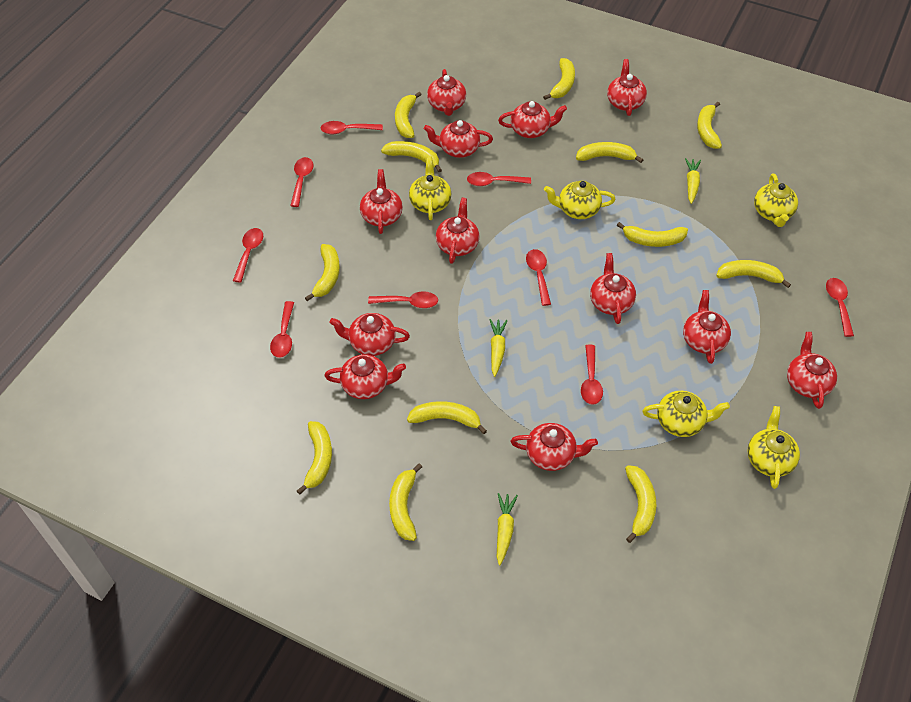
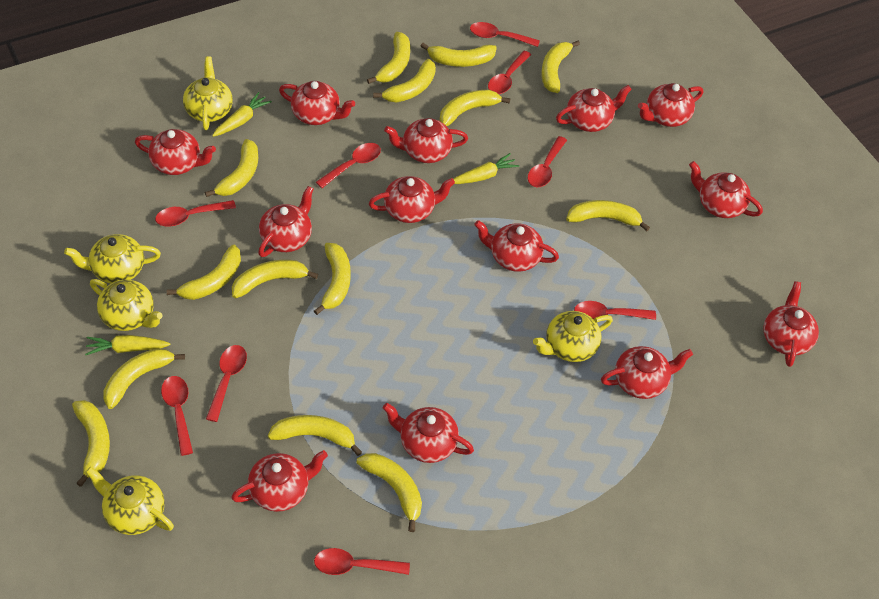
red teapot: 12 -> 13
yellow banana: 12 -> 14

